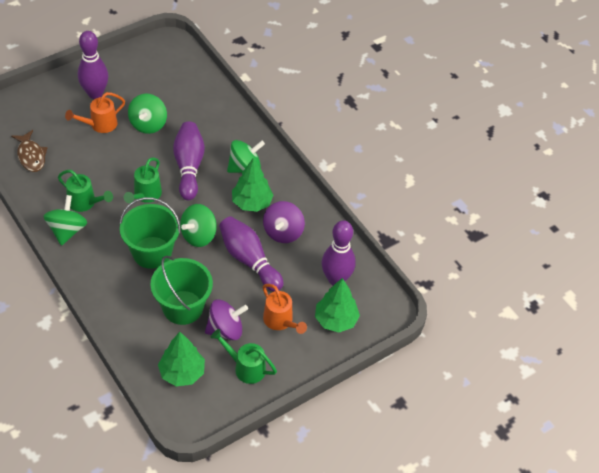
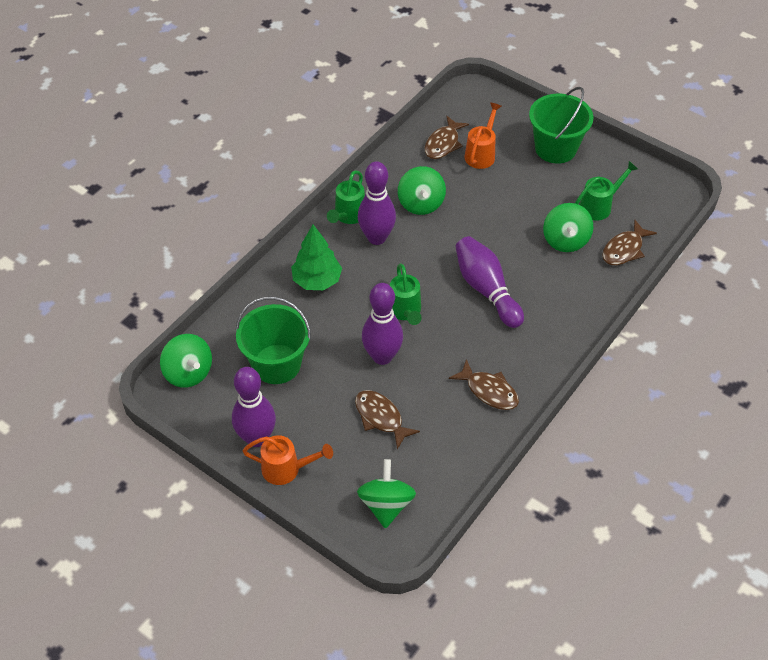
brown fish: 1 -> 4
green tree: 3 -> 1
purple spinning top: 2 -> 0

